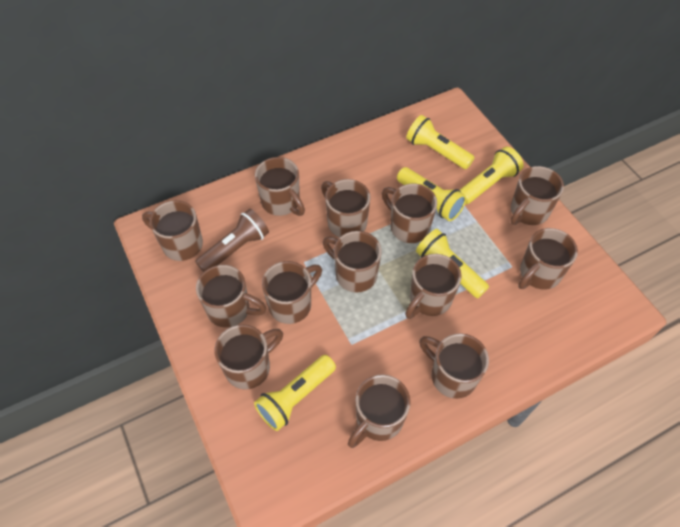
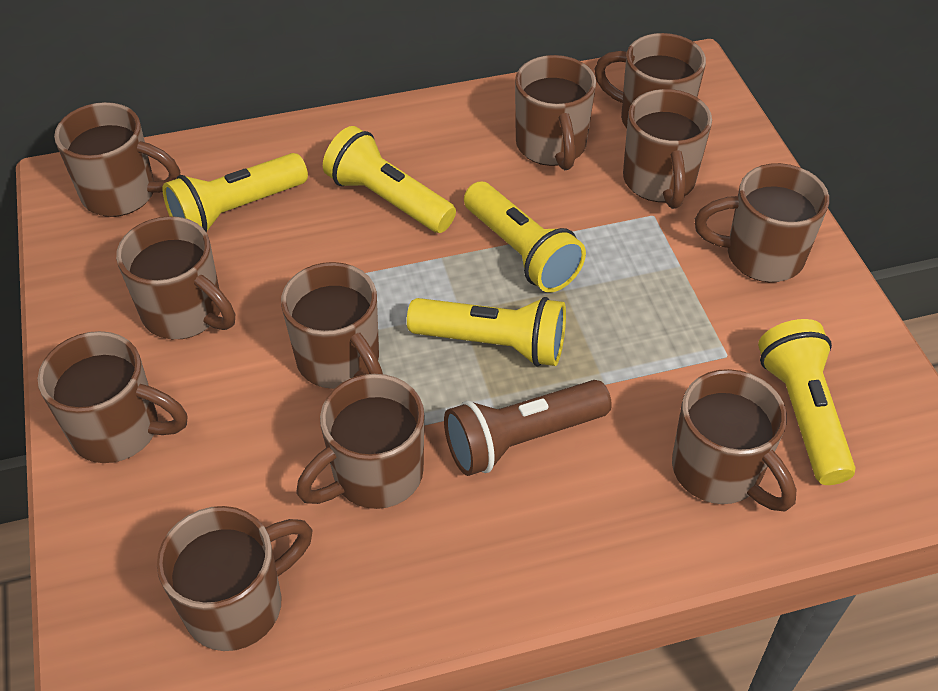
brown mug: 13 -> 11

